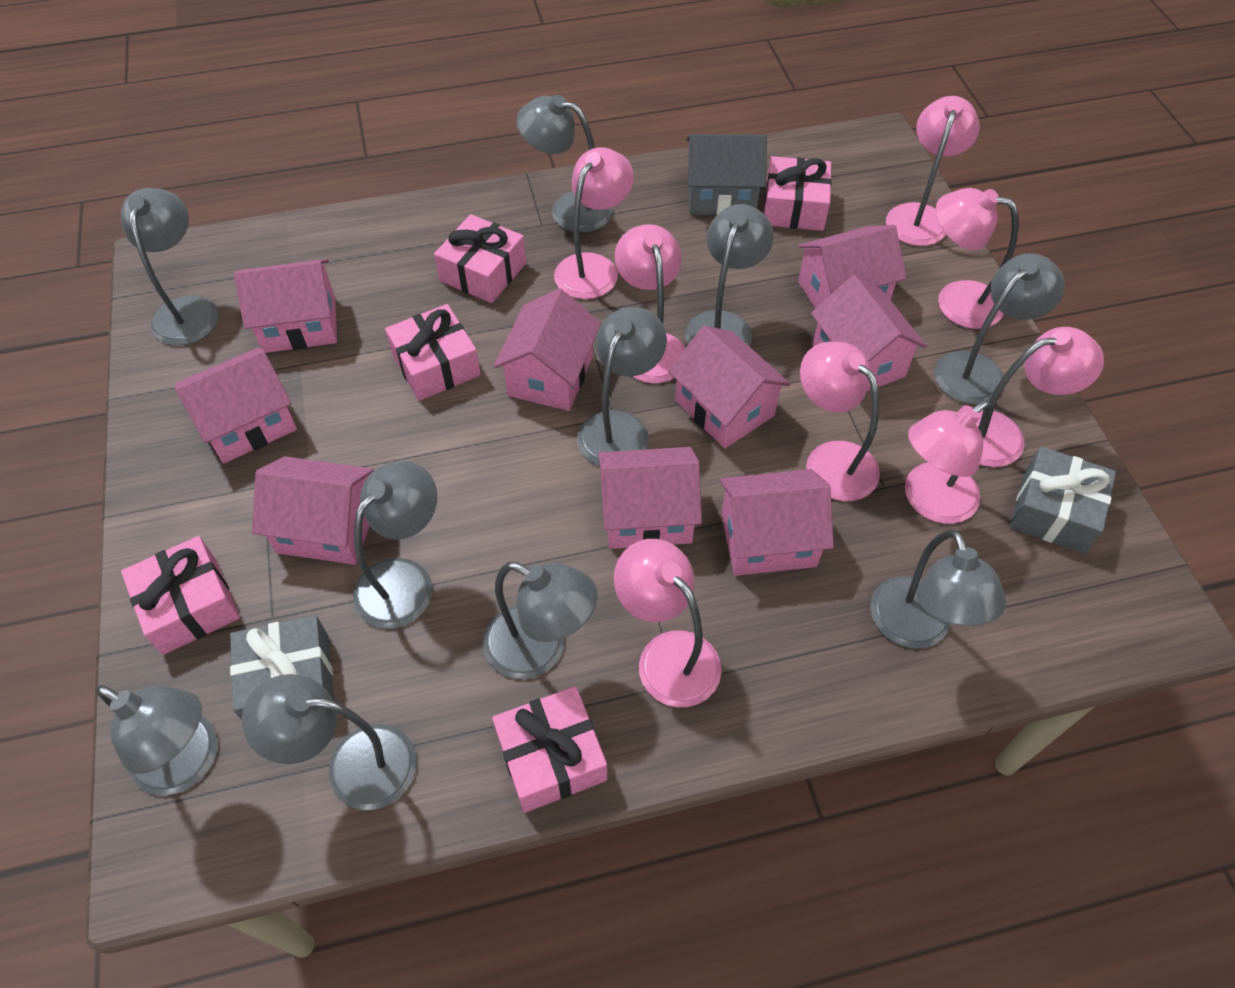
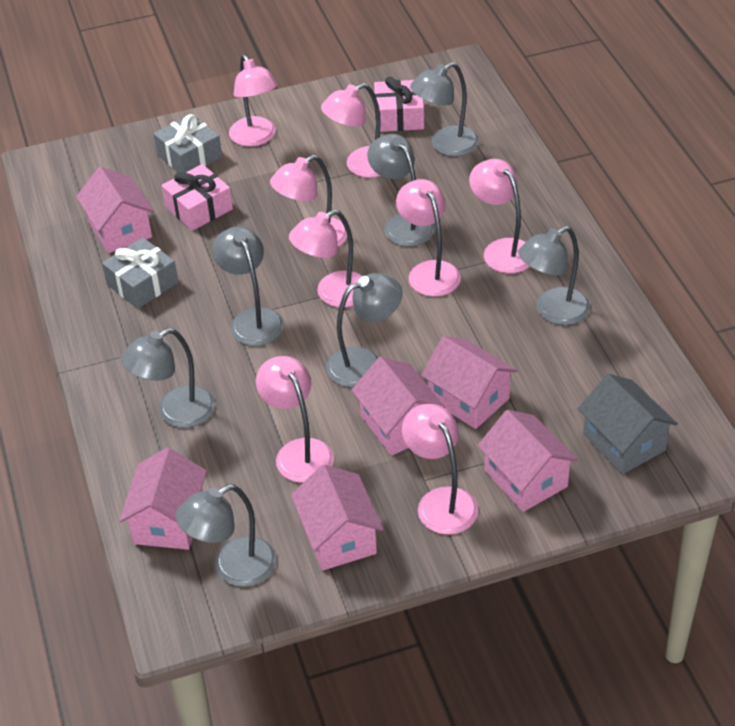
grey lamp: 10 -> 7
pink gift: 5 -> 2
pink house: 9 -> 6

